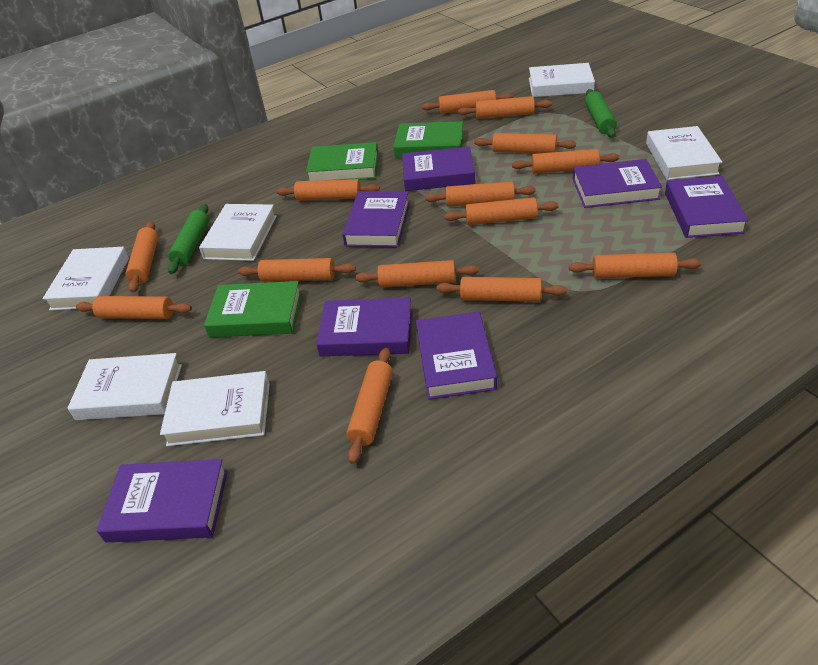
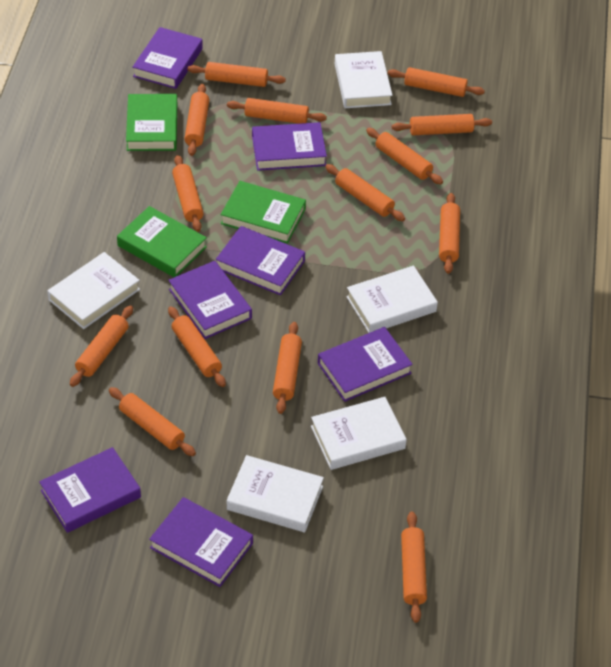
green rolling pin: 2 -> 0
white book: 6 -> 5

